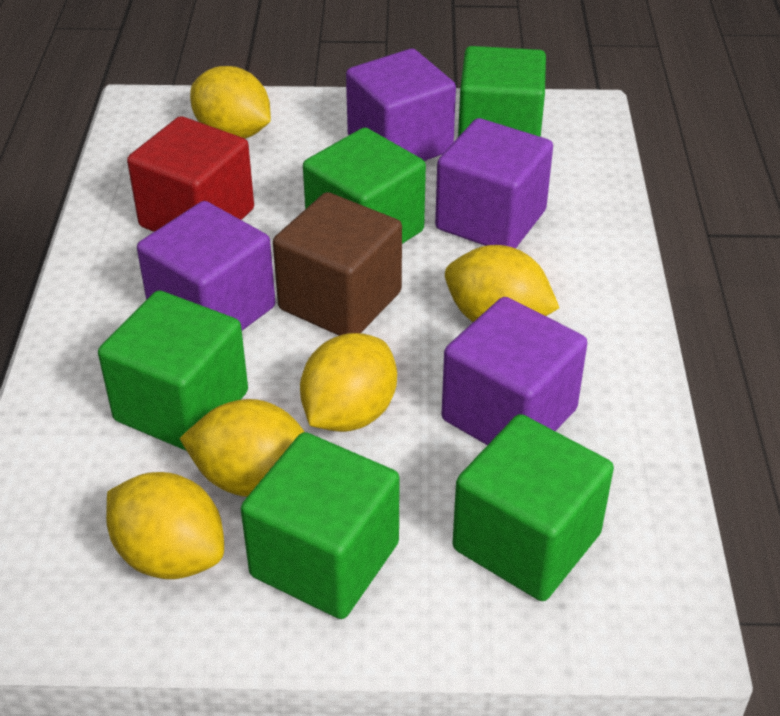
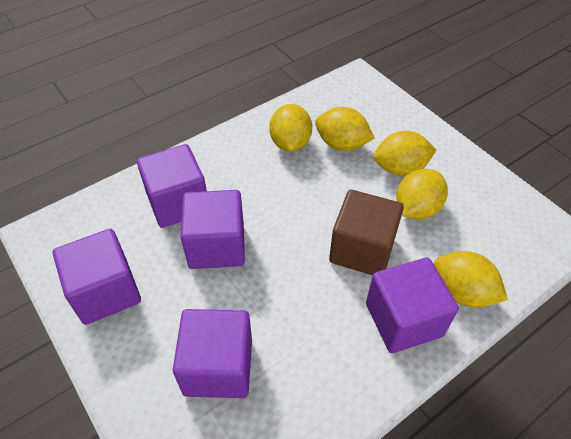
green cube: 5 -> 0
purple cube: 4 -> 5
red cube: 1 -> 0

